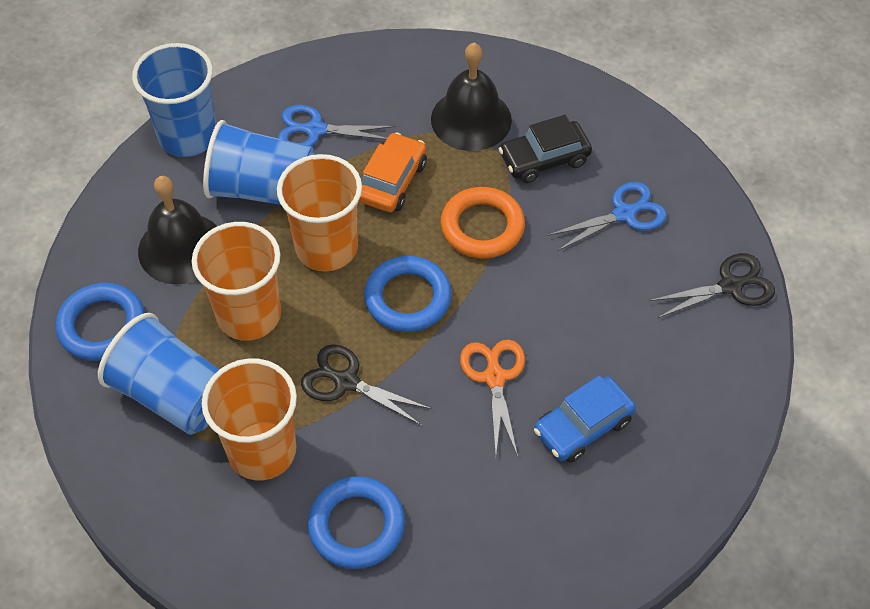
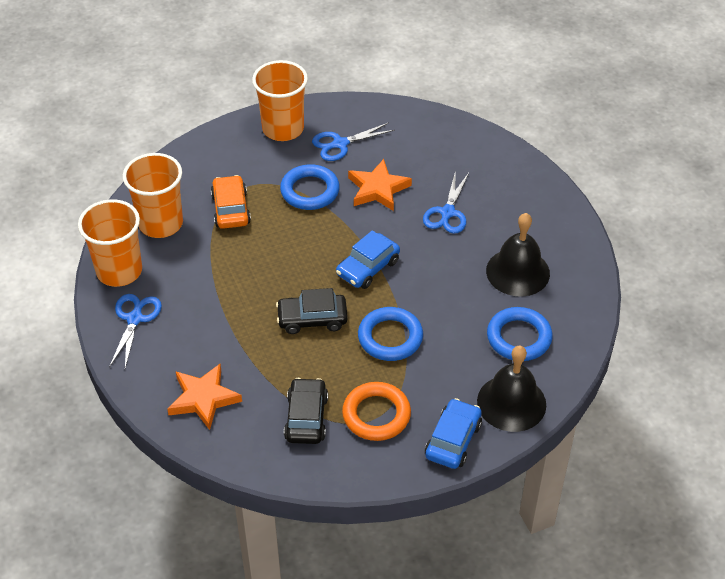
black car: 1 -> 2
black scissors: 2 -> 0
blue car: 1 -> 2
blue cup: 3 -> 0
blue scissors: 2 -> 3
orange scissors: 1 -> 0
orange star: 0 -> 2

